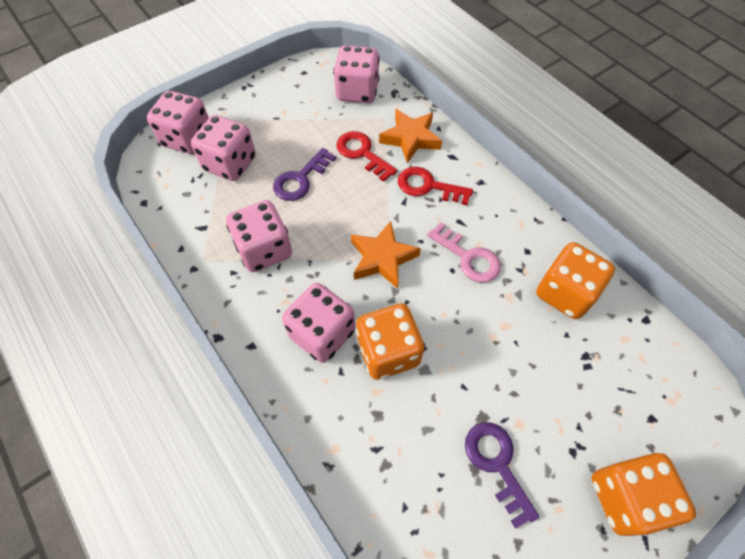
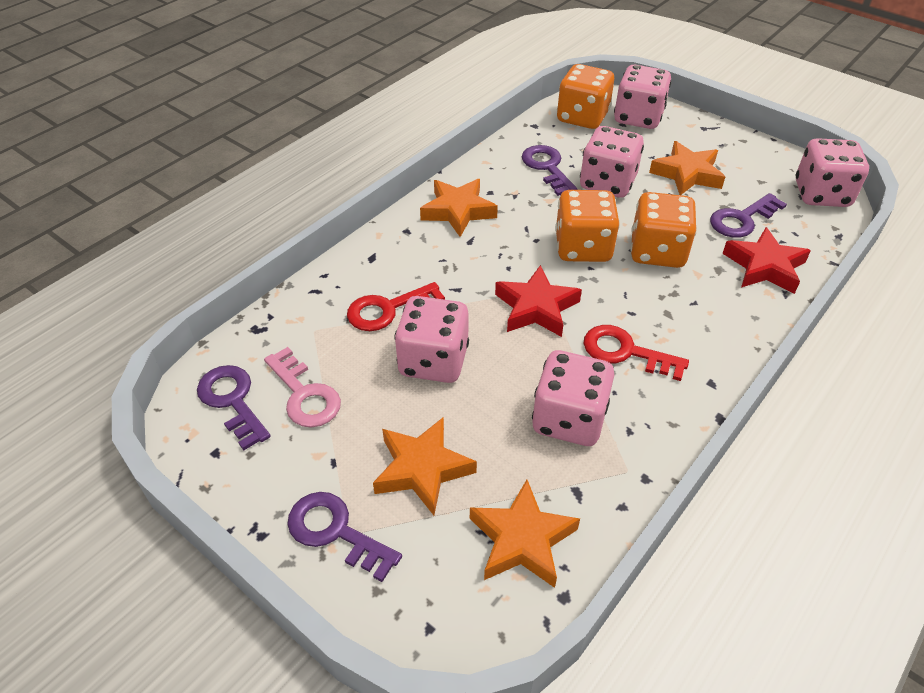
orange star: 2 -> 4
purple key: 2 -> 4
red star: 0 -> 2

